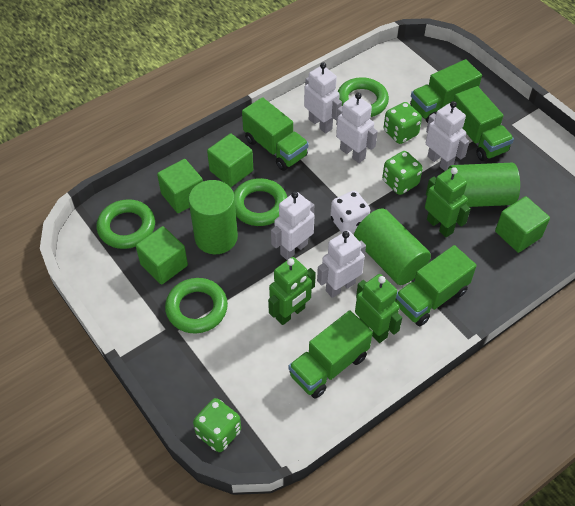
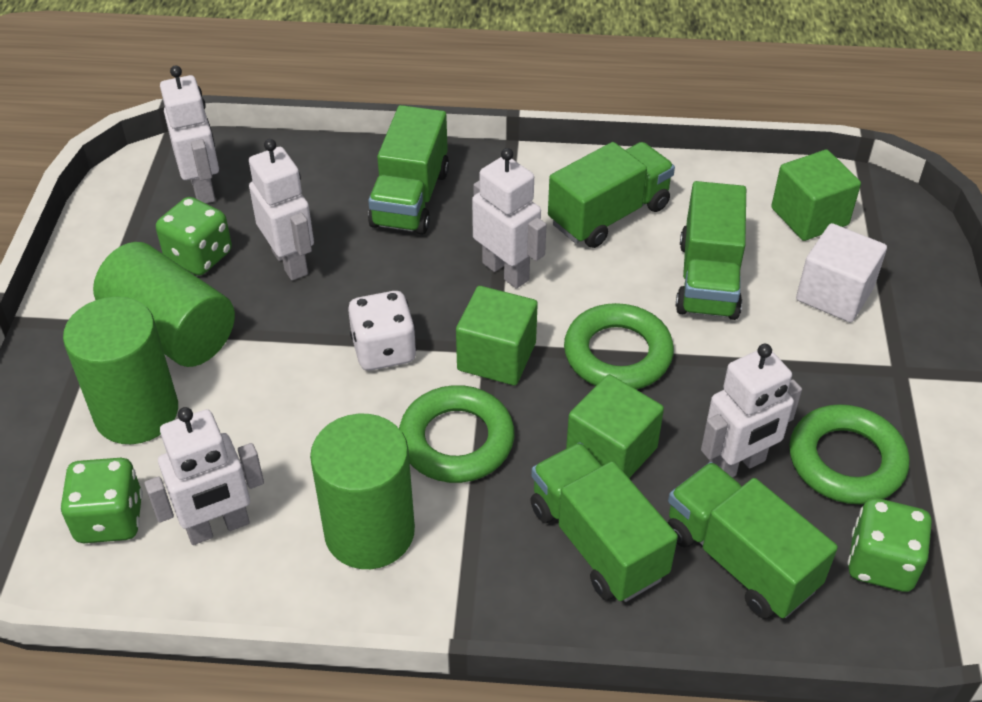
green cube: 4 -> 3
green ring: 4 -> 3
green robot: 3 -> 0
white cube: 0 -> 1

